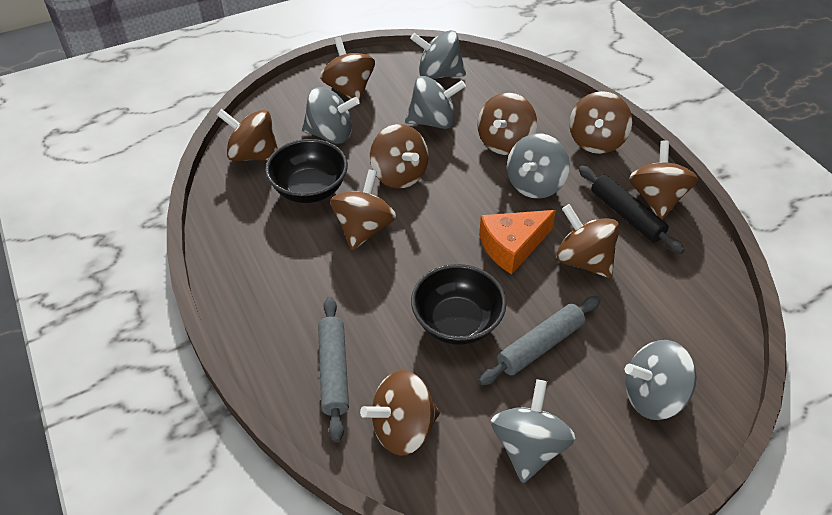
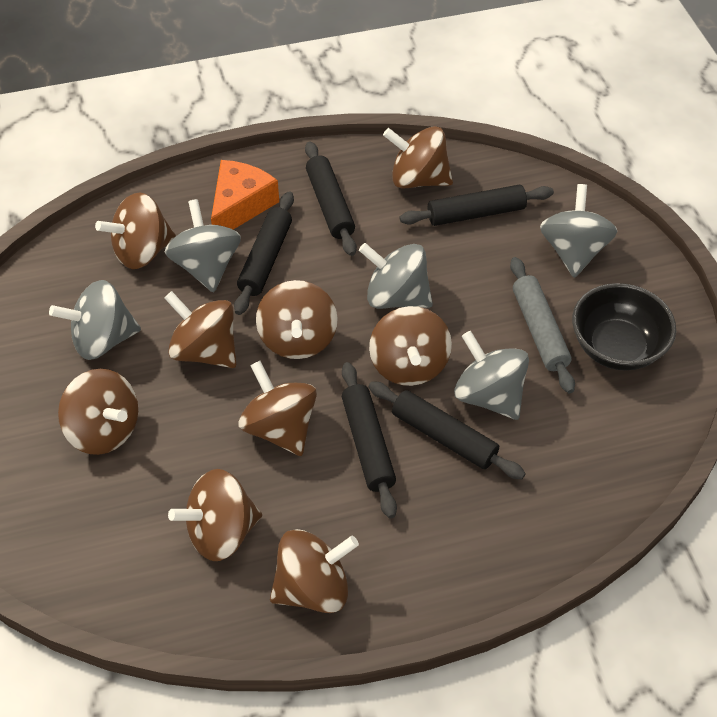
black bowl: 2 -> 1
black rolling pin: 1 -> 5
grey rolling pin: 2 -> 1
grey spinning top: 6 -> 5

